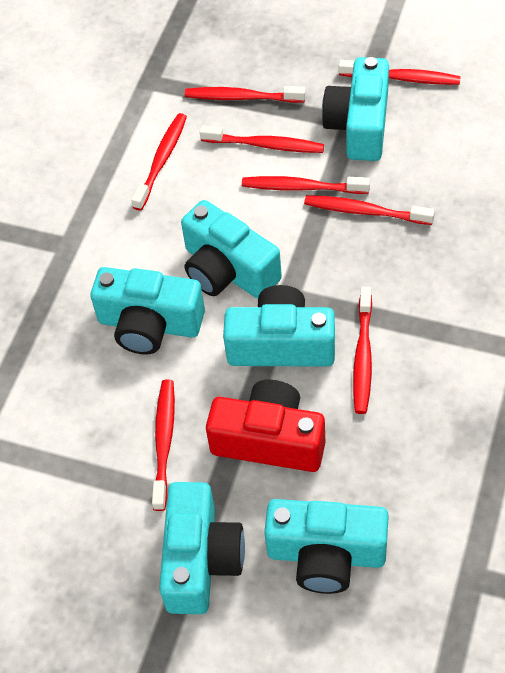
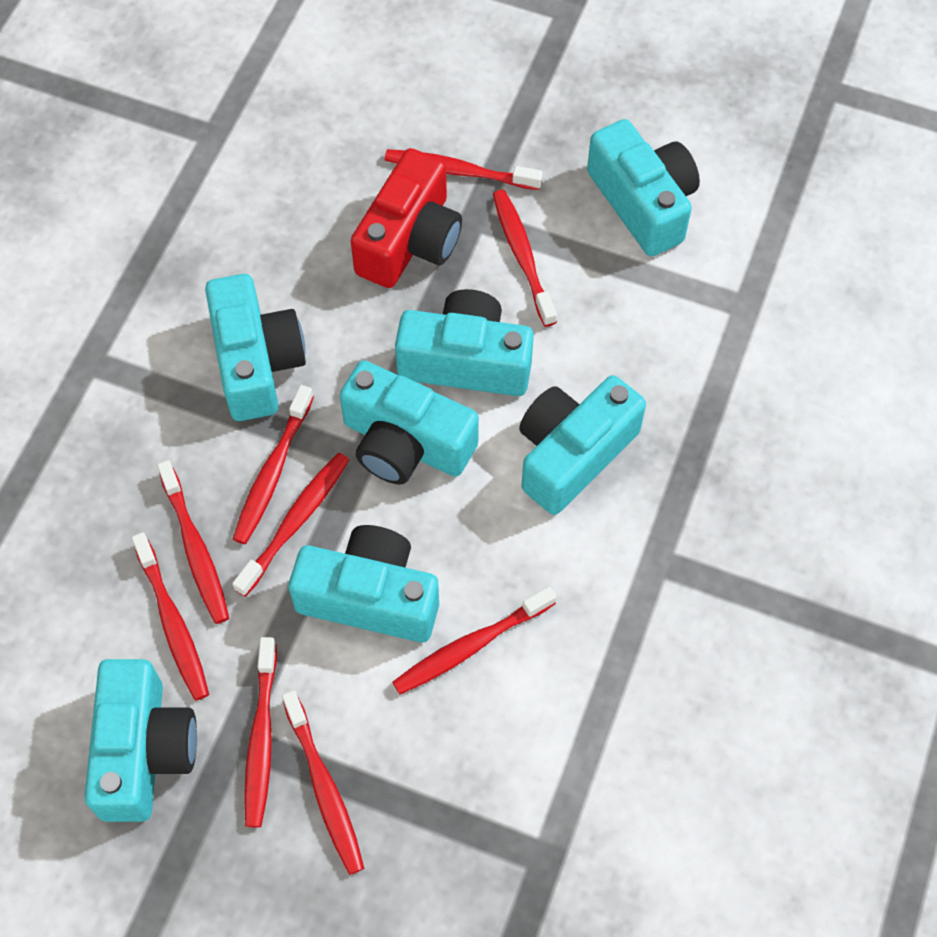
red toothbrush: 8 -> 9
turquoise camera: 6 -> 7

